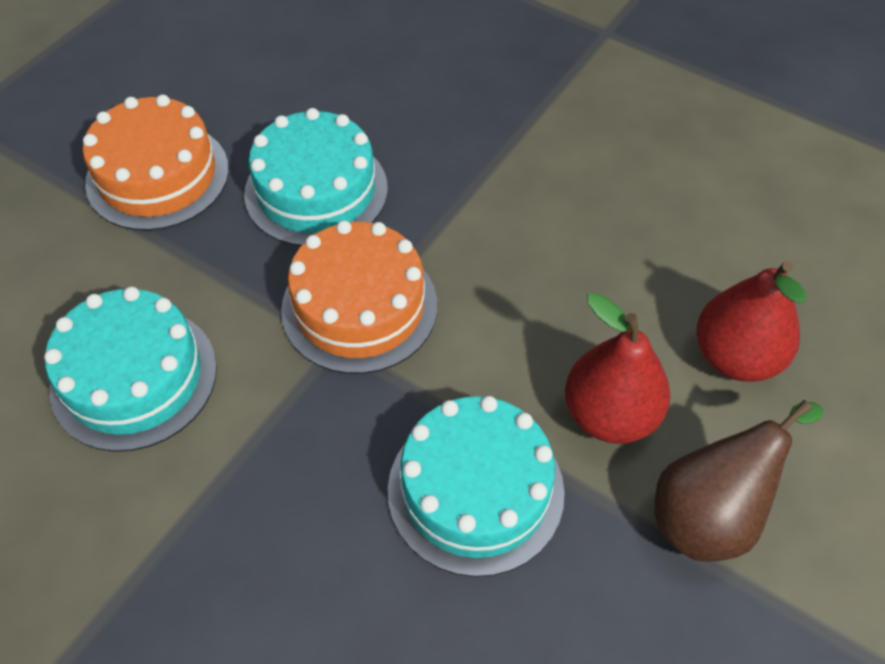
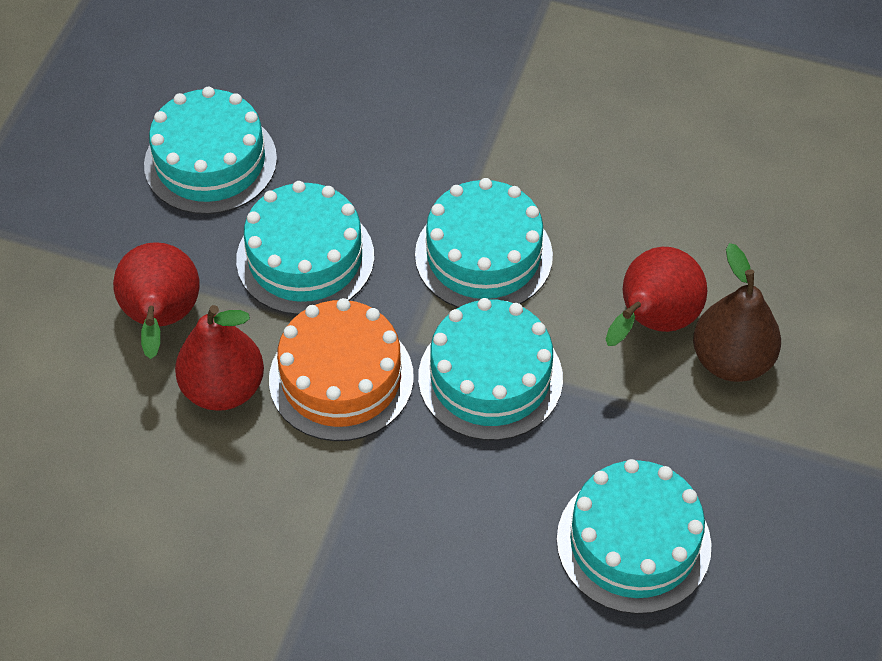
orange cake: 2 -> 1
red pear: 2 -> 3
turquoise cake: 3 -> 5

